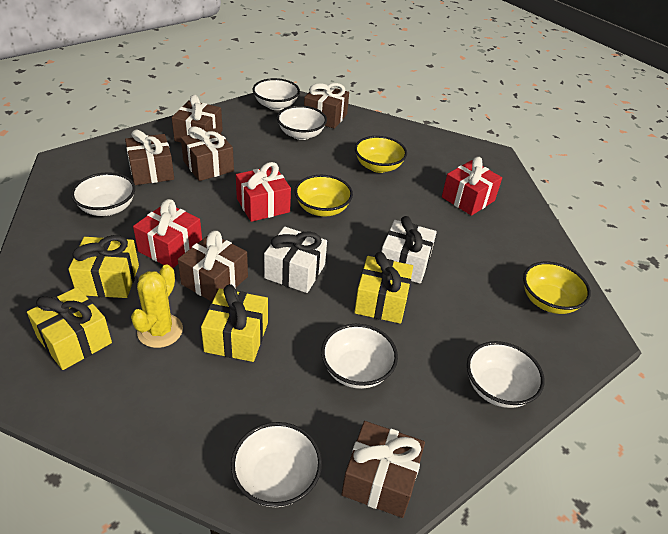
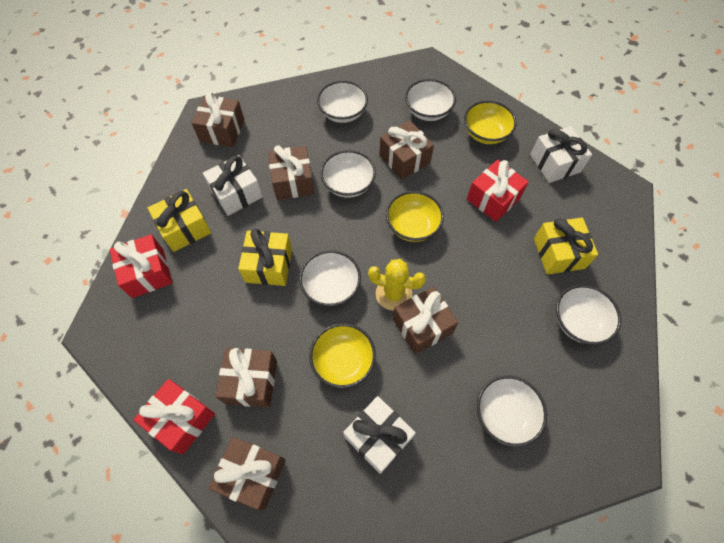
white gift: 2 -> 3
yellow gift: 4 -> 3

